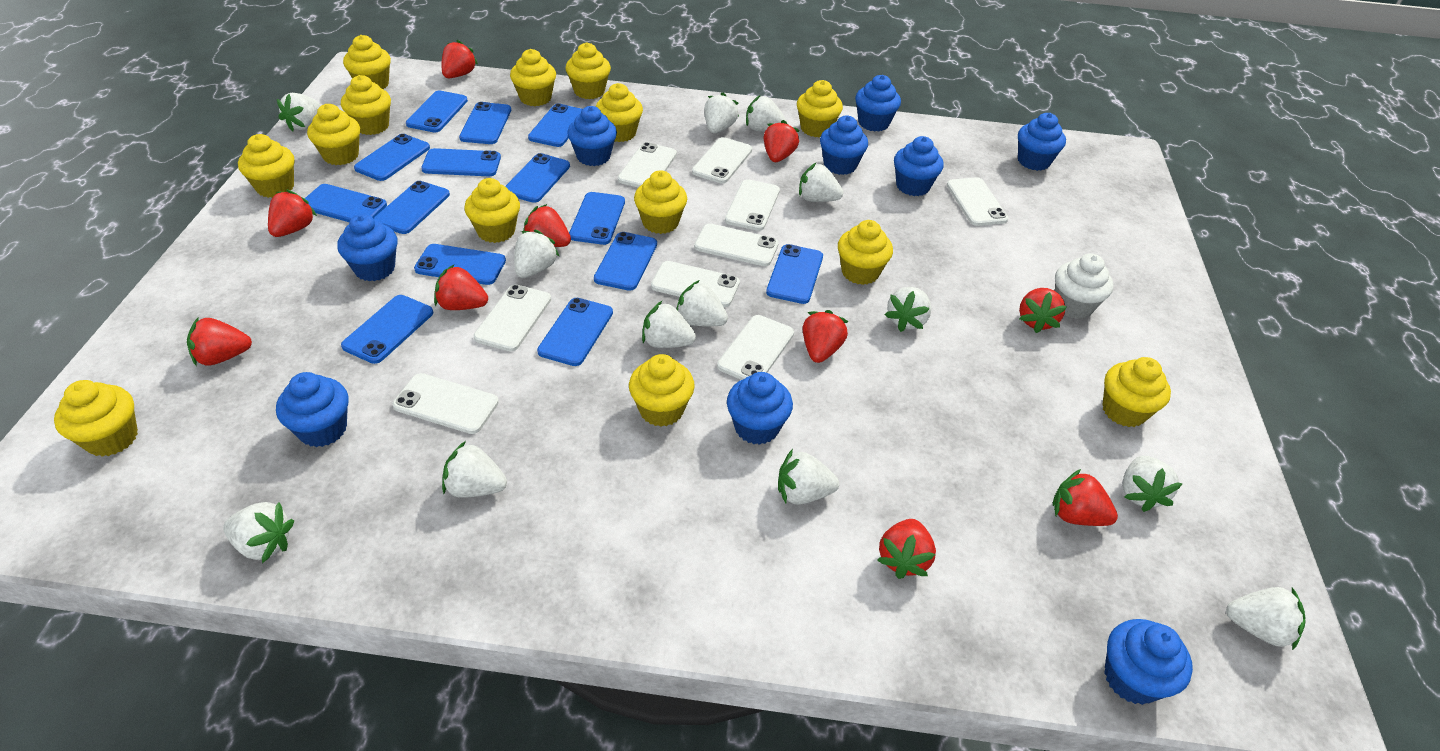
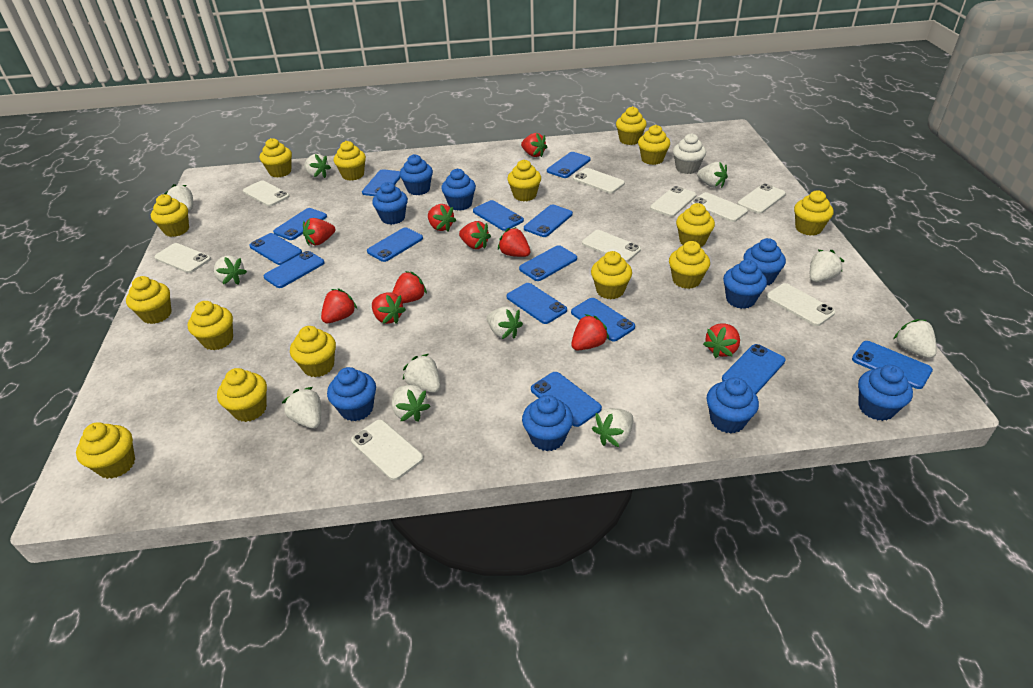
white strawberry: 13 -> 11
yellow cupcake: 14 -> 15

